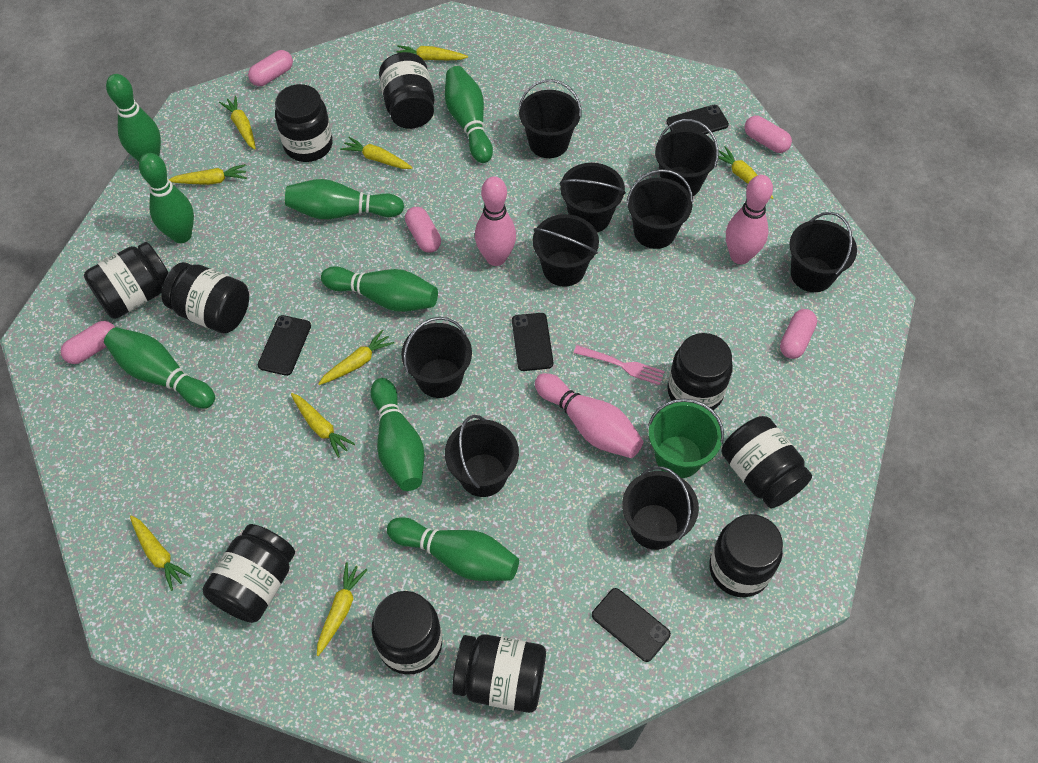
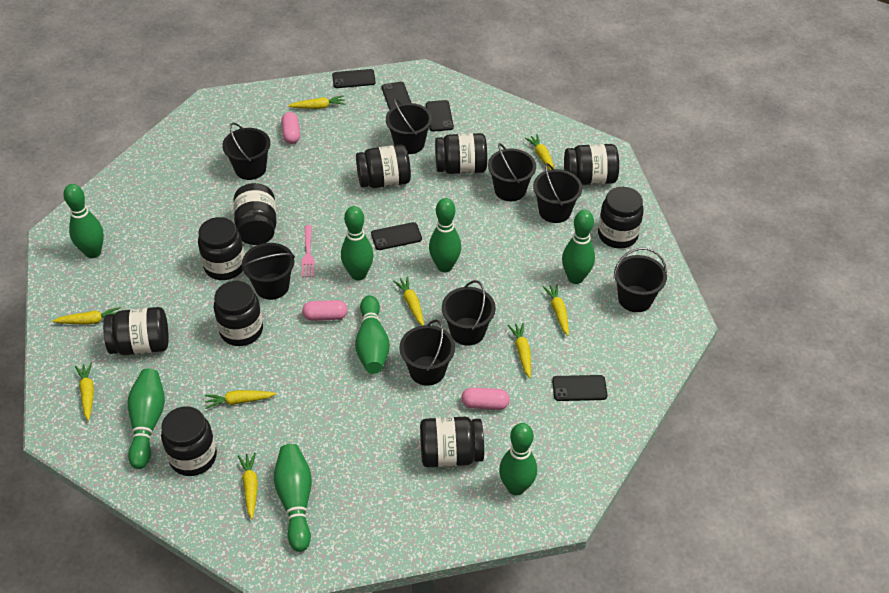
black bucket: 9 -> 8
black phone: 4 -> 5
green bucket: 1 -> 0
pink bowling pin: 3 -> 0
pink capsule: 5 -> 3

